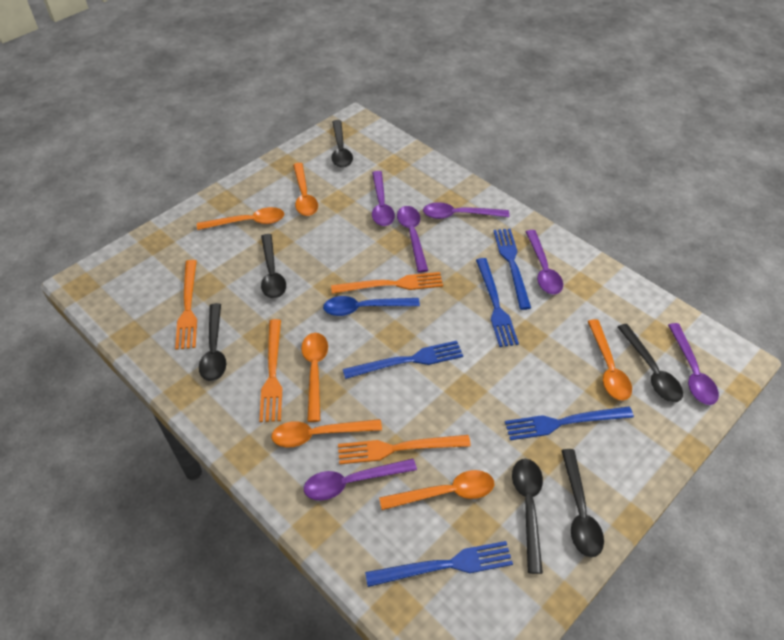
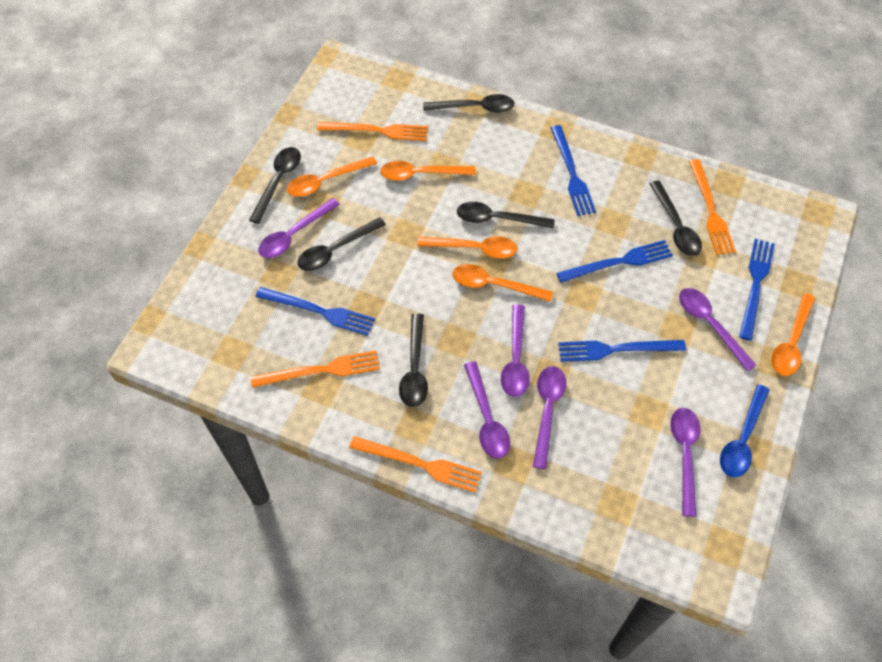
orange spoon: 6 -> 5

